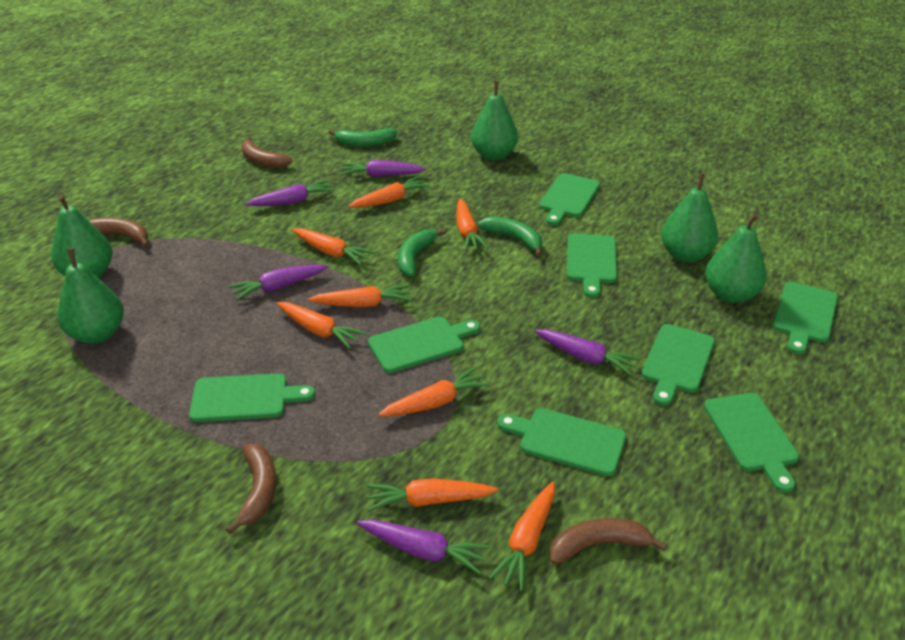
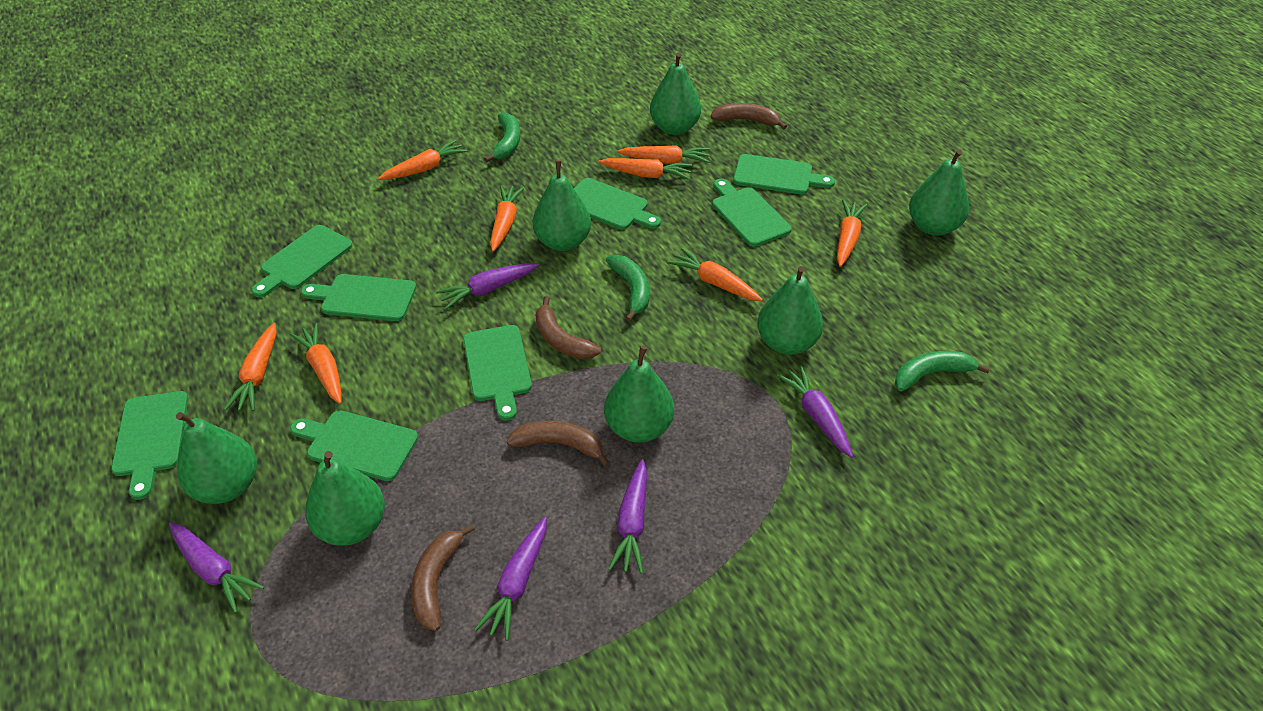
green pear: 5 -> 7

